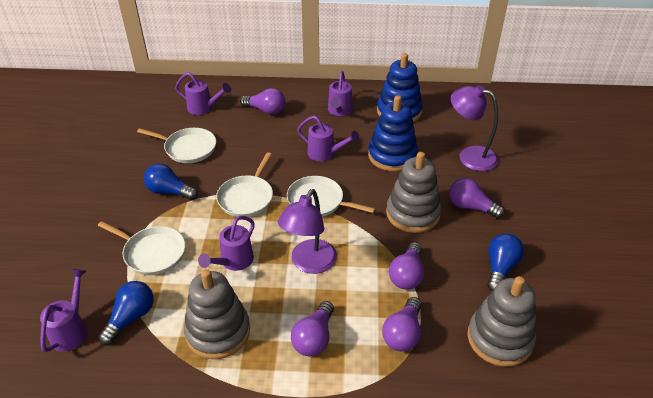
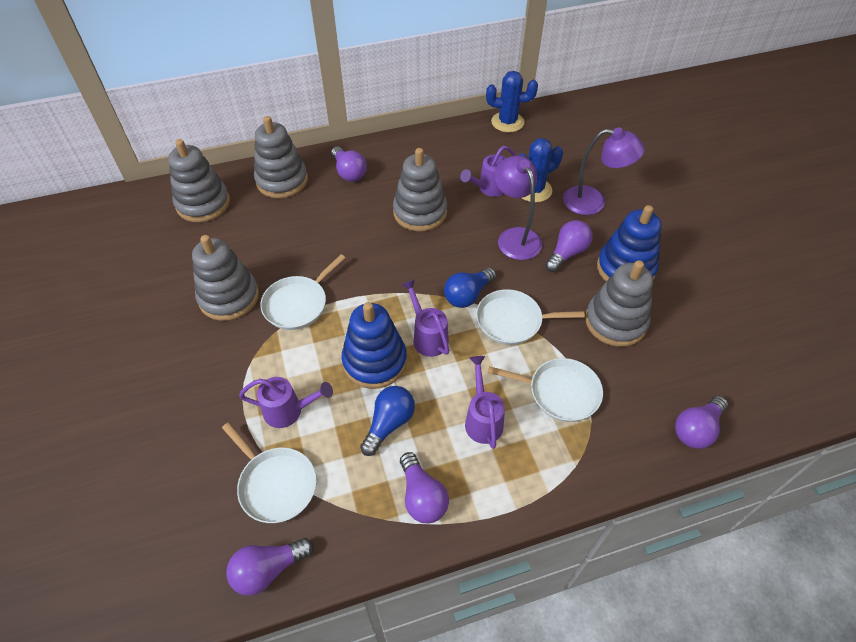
blue cactus: 0 -> 2
blue light bulb: 3 -> 2
grey stacking toy: 3 -> 5
purple watering can: 5 -> 4

